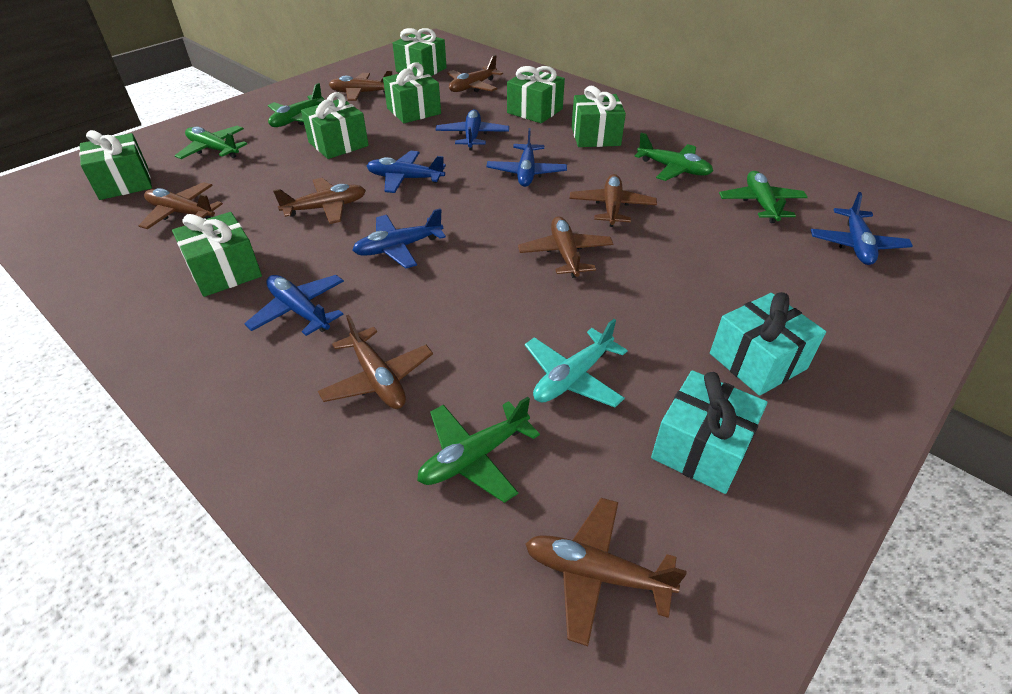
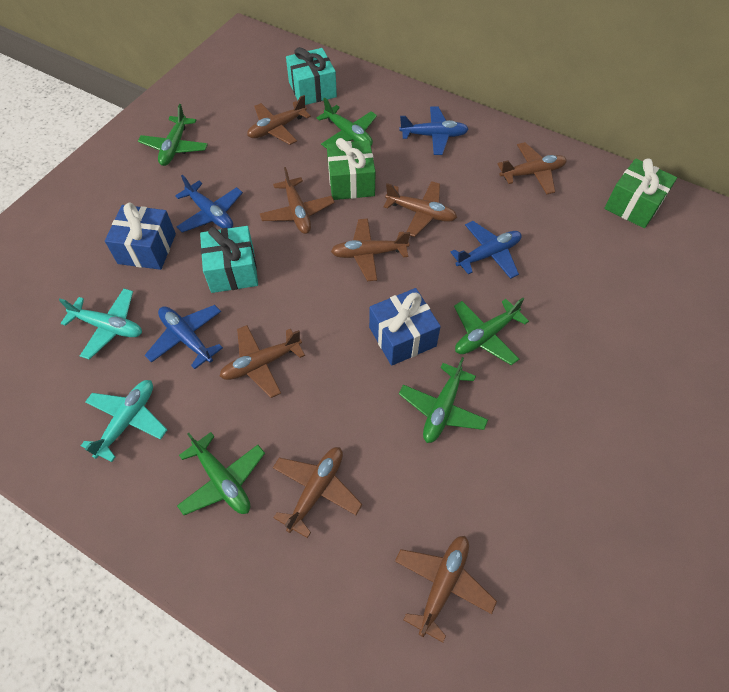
blue gift: 0 -> 2
blue plane: 6 -> 4
green gift: 7 -> 2
turquoise plane: 1 -> 2

